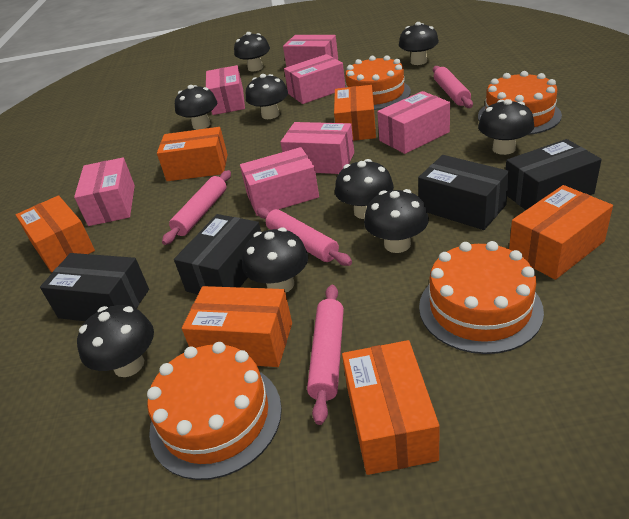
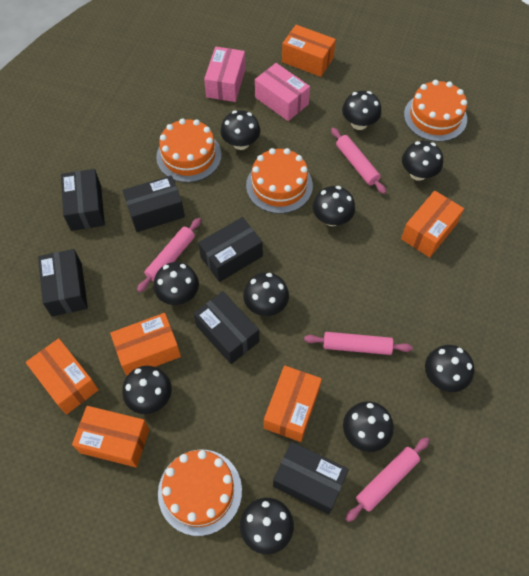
black box: 4 -> 6
black mushroom: 9 -> 10
pink box: 7 -> 2

